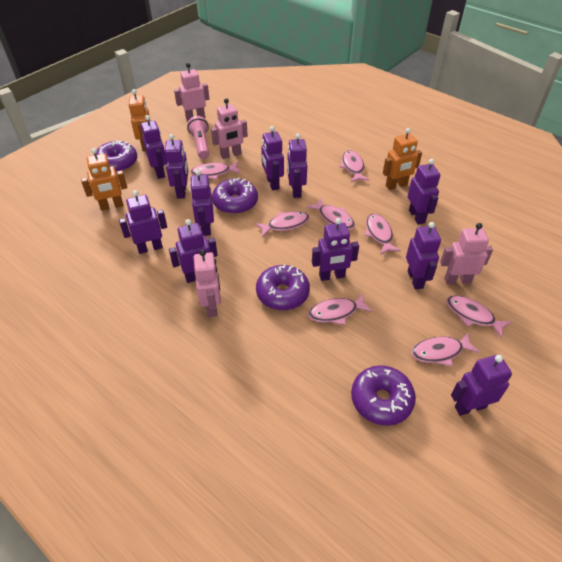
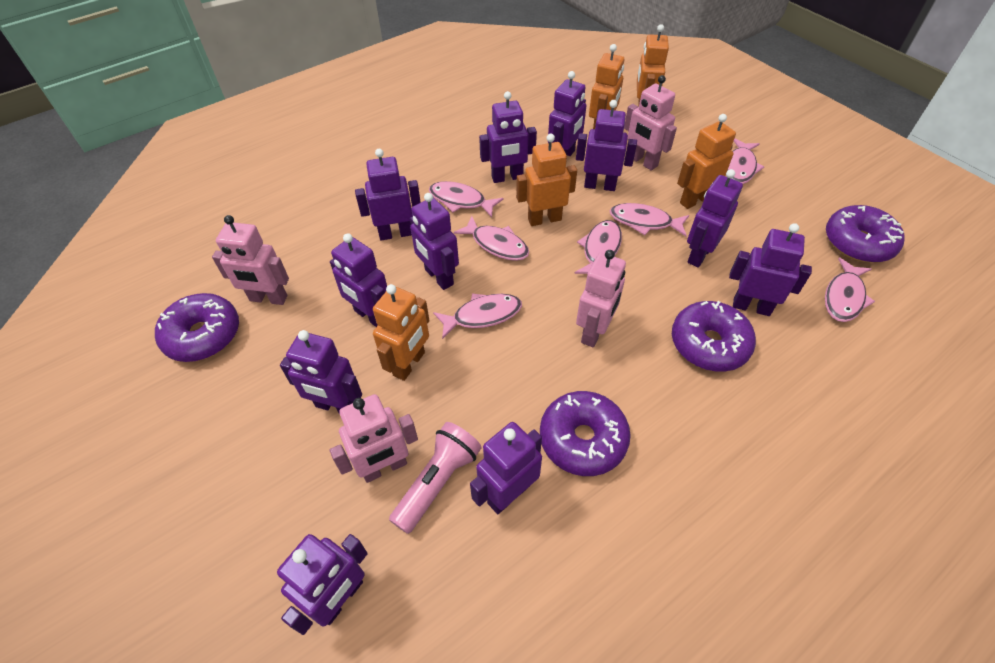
orange robot: 3 -> 5
pink fish: 8 -> 7

